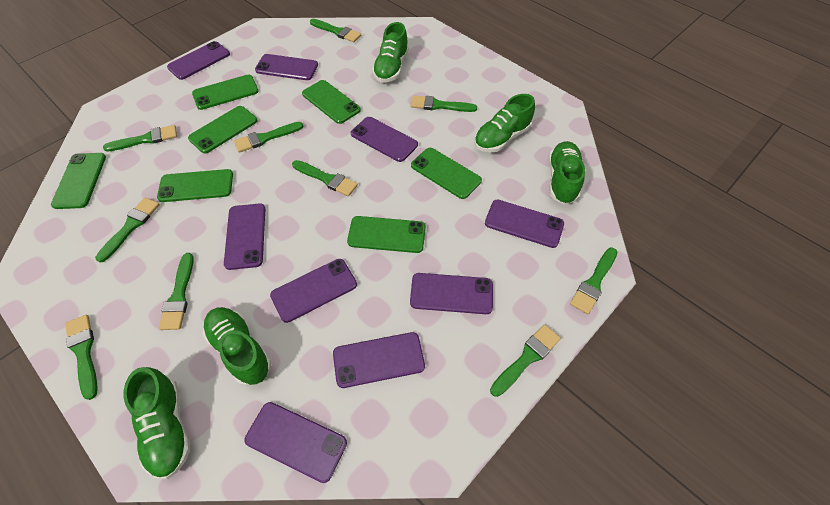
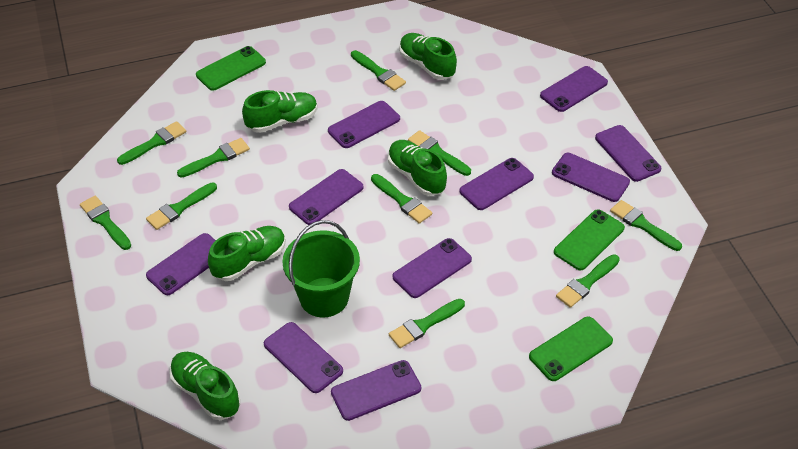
green bucket: 0 -> 1
green phone: 7 -> 3
purple phone: 9 -> 10

